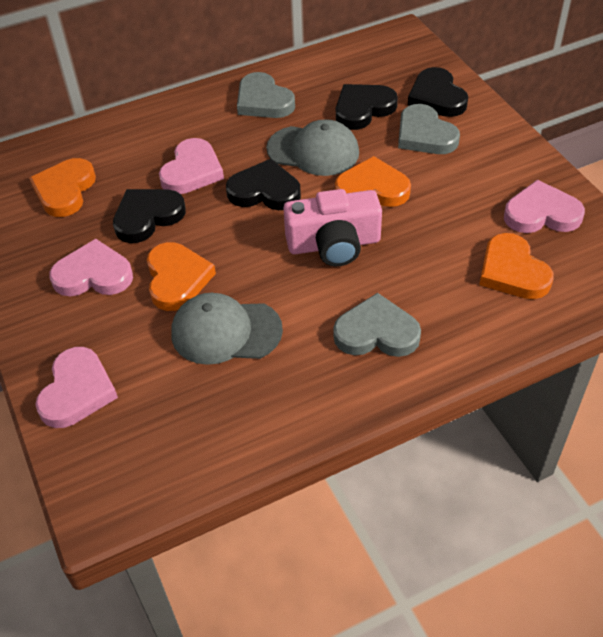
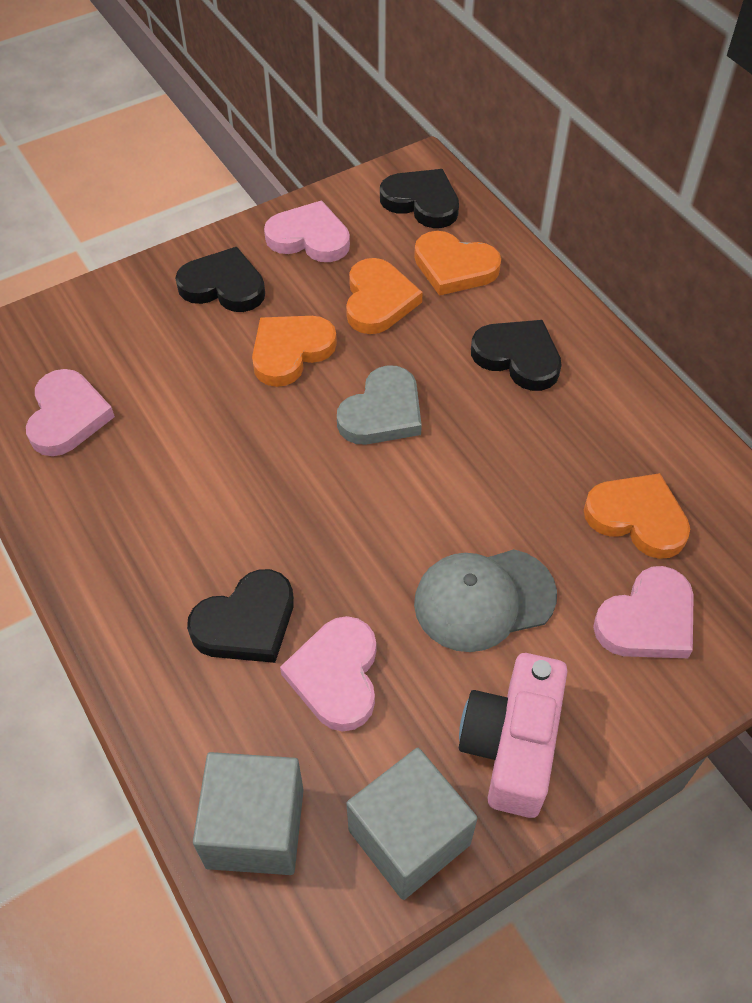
grey cap: 2 -> 1
grey cube: 0 -> 2
grey heart: 3 -> 1

